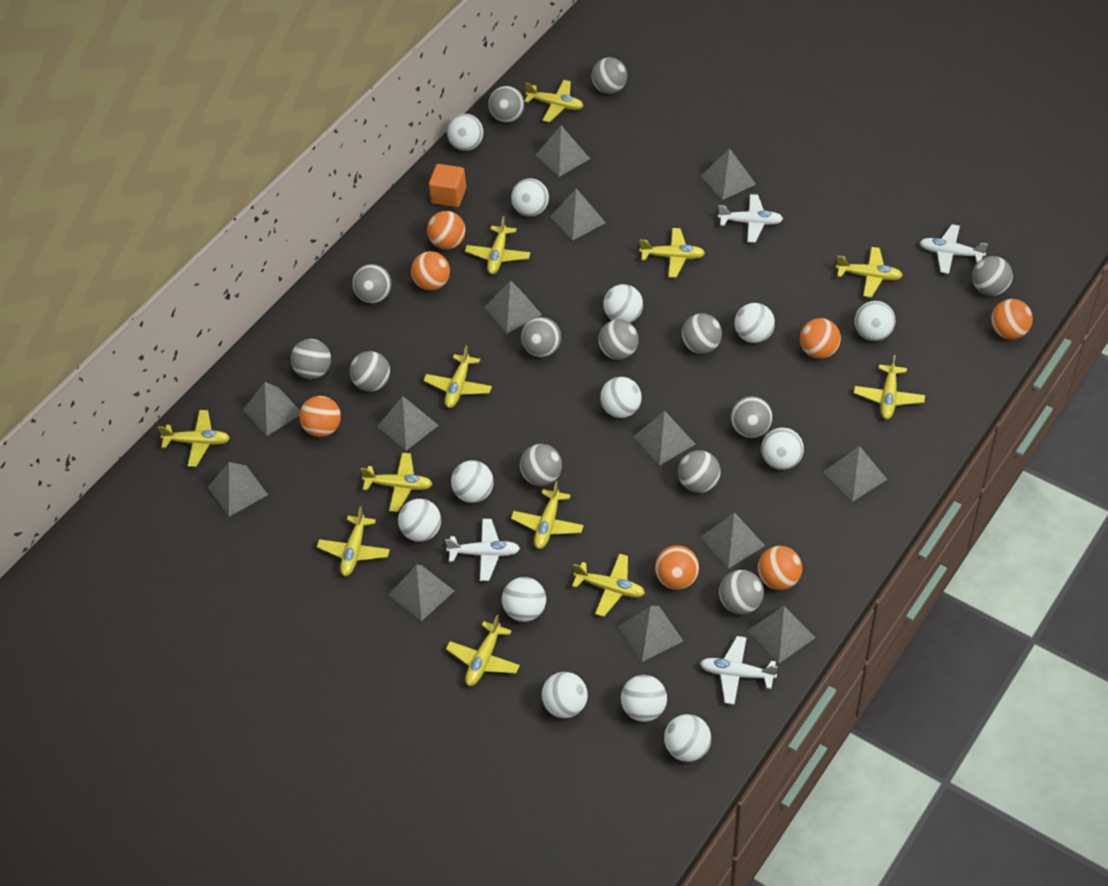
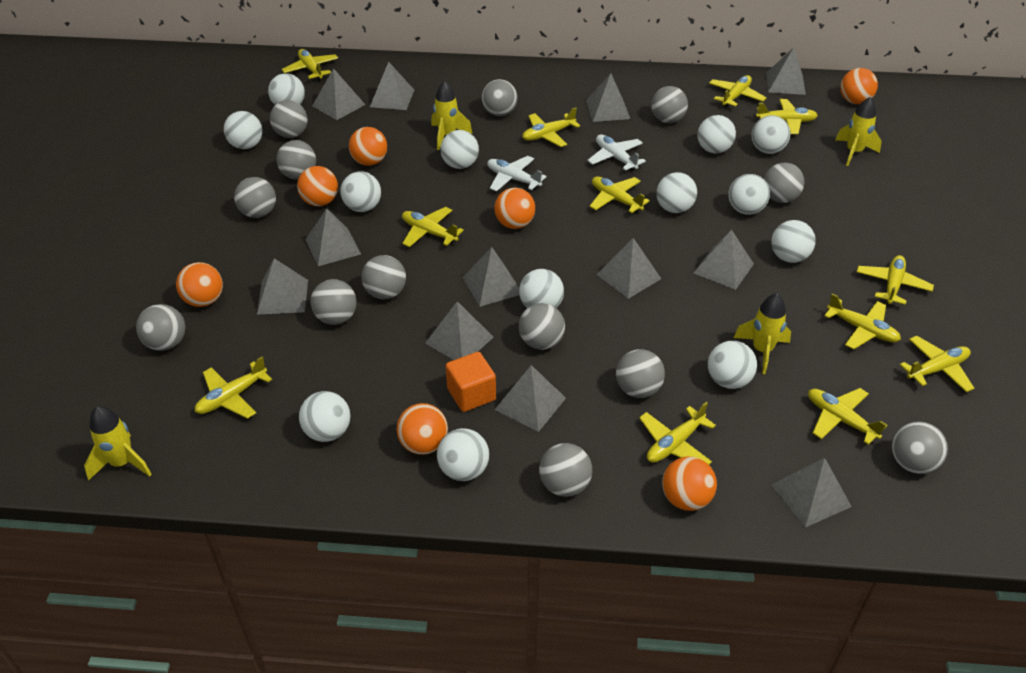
grey pyramid: 13 -> 12
white plane: 4 -> 2
yellow rocket: 0 -> 4

